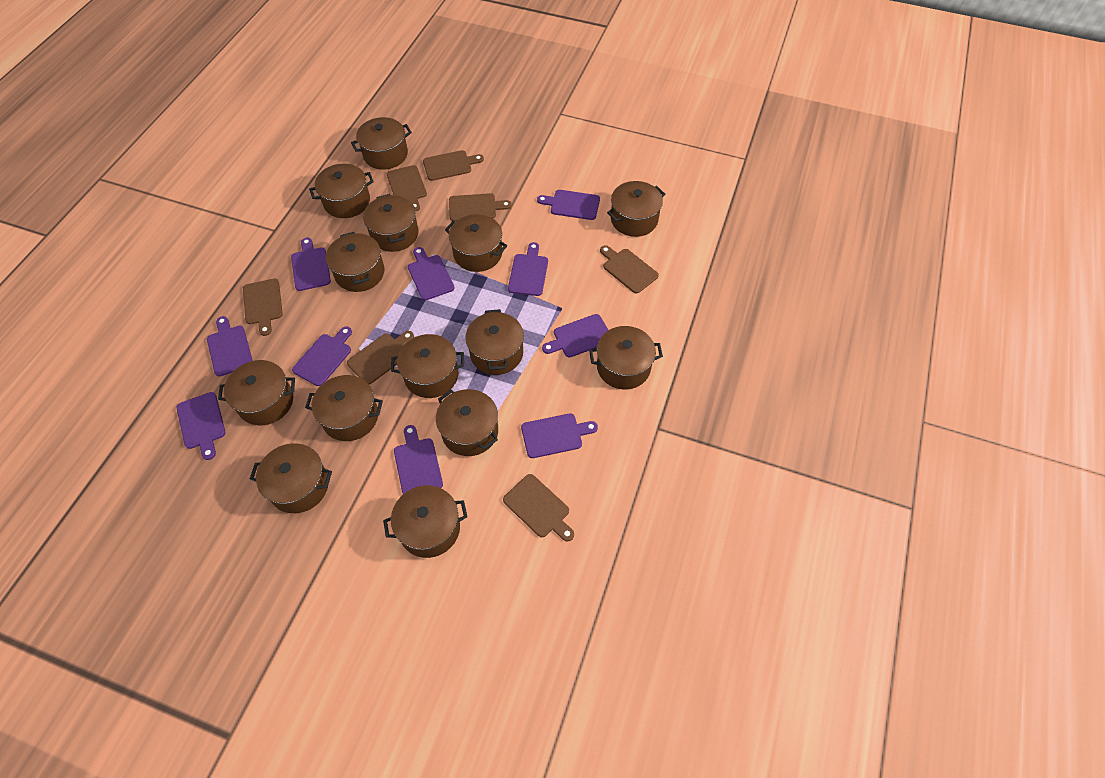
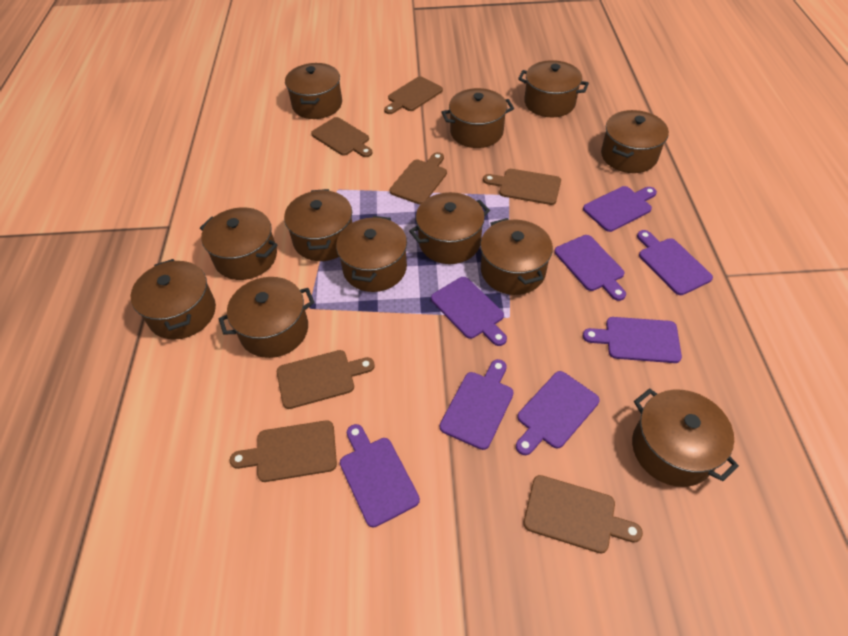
brown pot: 14 -> 12
purple cutting board: 10 -> 8

